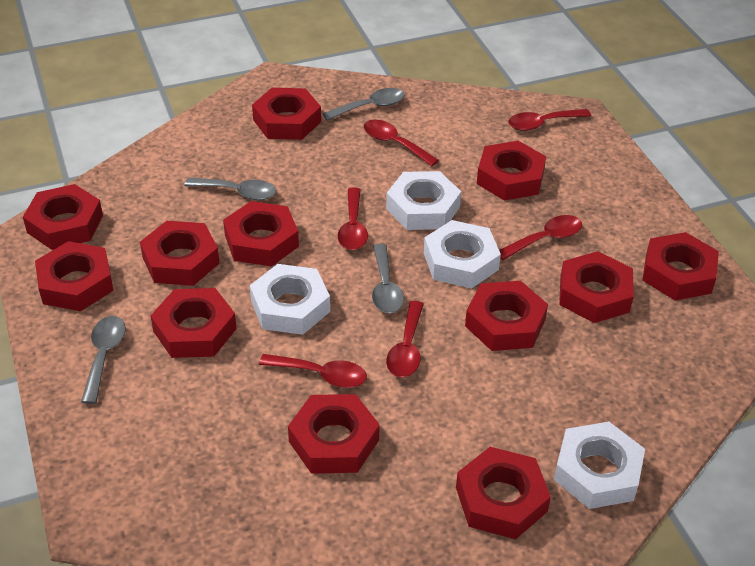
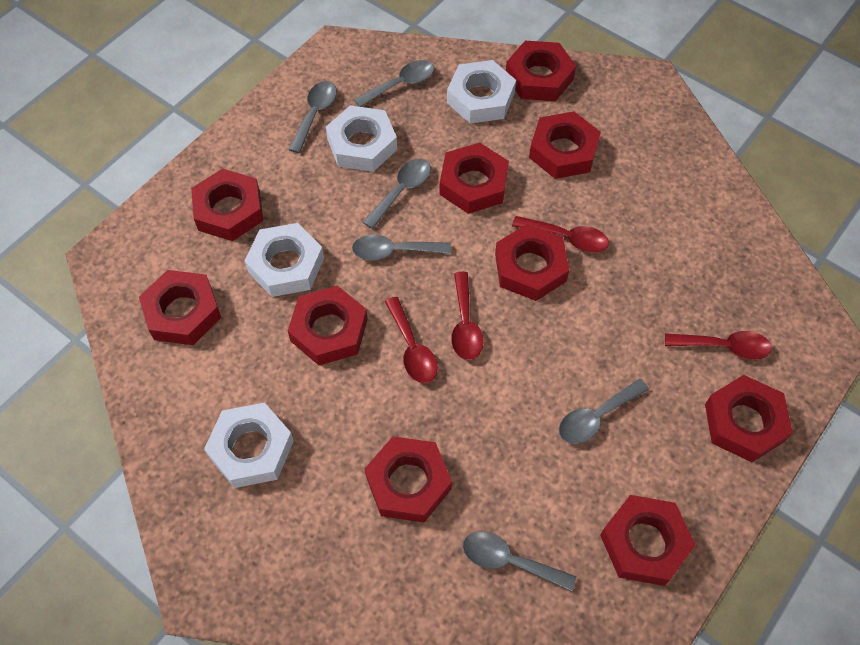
grey spoon: 4 -> 6
red nut: 12 -> 10
red spoon: 6 -> 4

